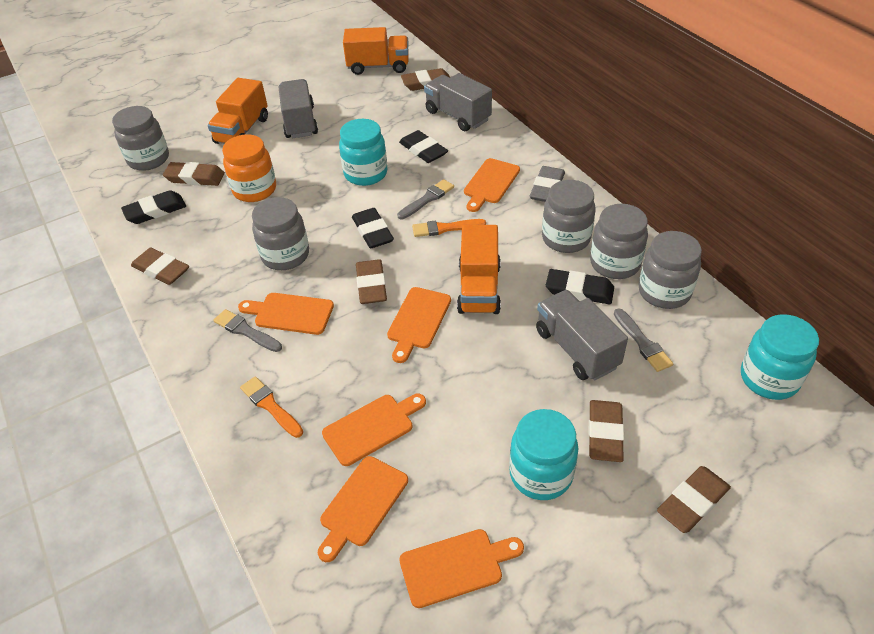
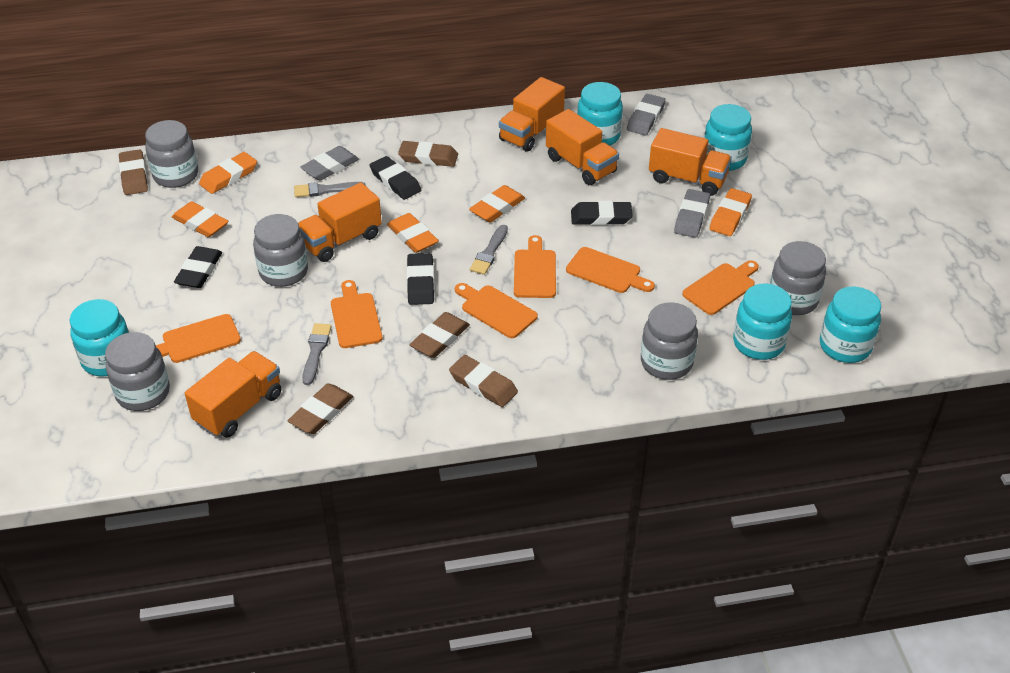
brown eraser: 6 -> 5
grey eraser: 1 -> 3
grey truck: 3 -> 0
orange brush: 2 -> 0
orange eraser: 0 -> 5
orange jar: 1 -> 0
orange truck: 3 -> 5
turquoise jar: 3 -> 5

